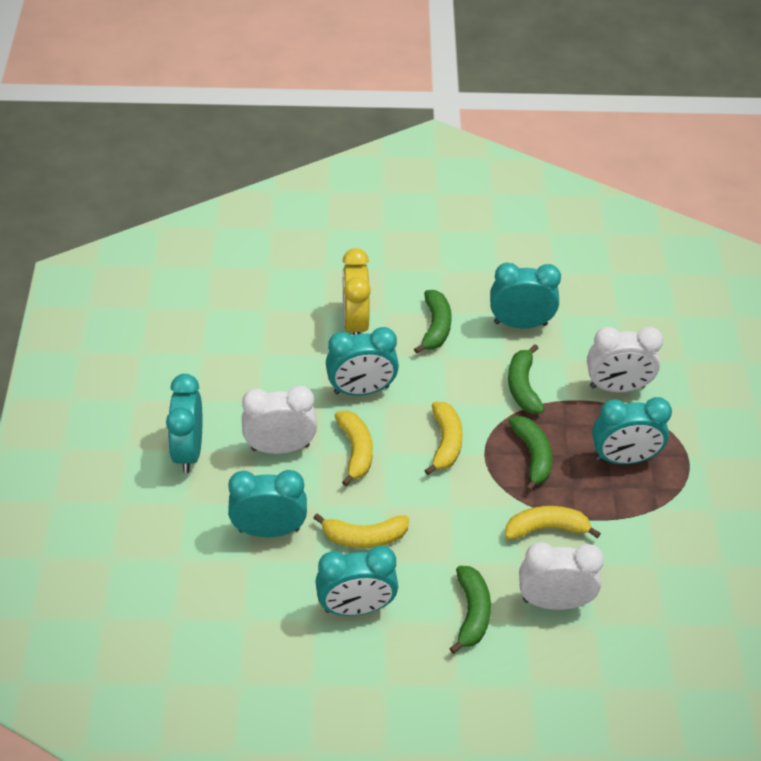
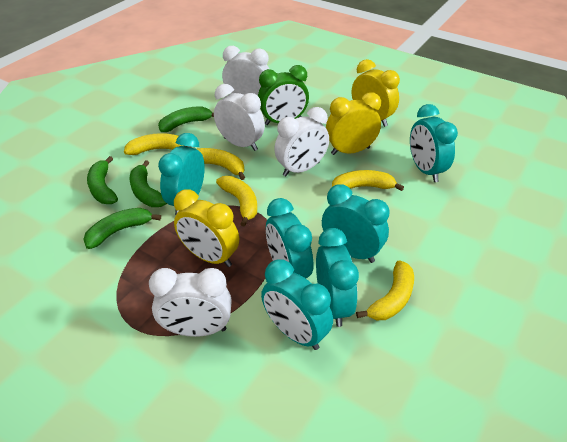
green clock: 0 -> 1
white clock: 3 -> 4
yellow banana: 4 -> 5
yellow clock: 1 -> 3

